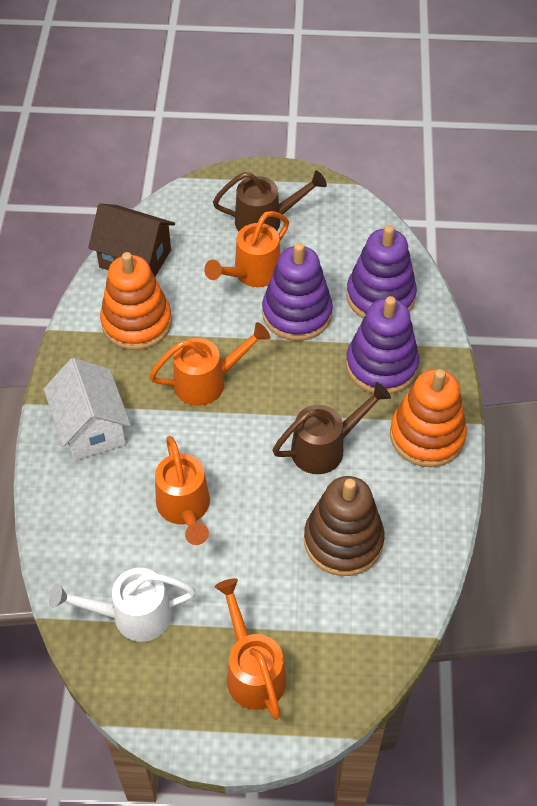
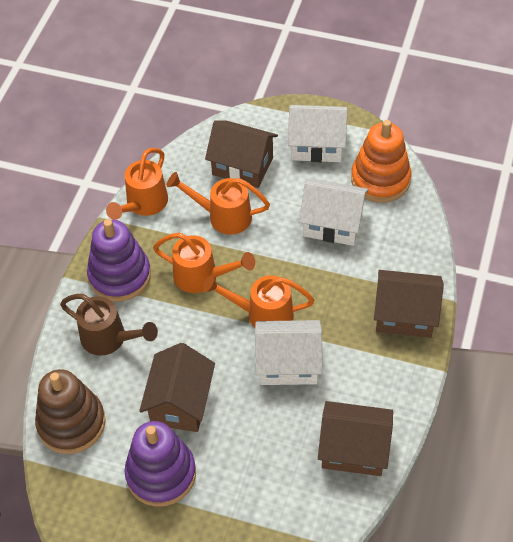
brown house: 1 -> 4
brown watering can: 2 -> 1
orange stacking toy: 2 -> 1
purple stacking toy: 3 -> 2
white house: 1 -> 3
white watering can: 1 -> 0

